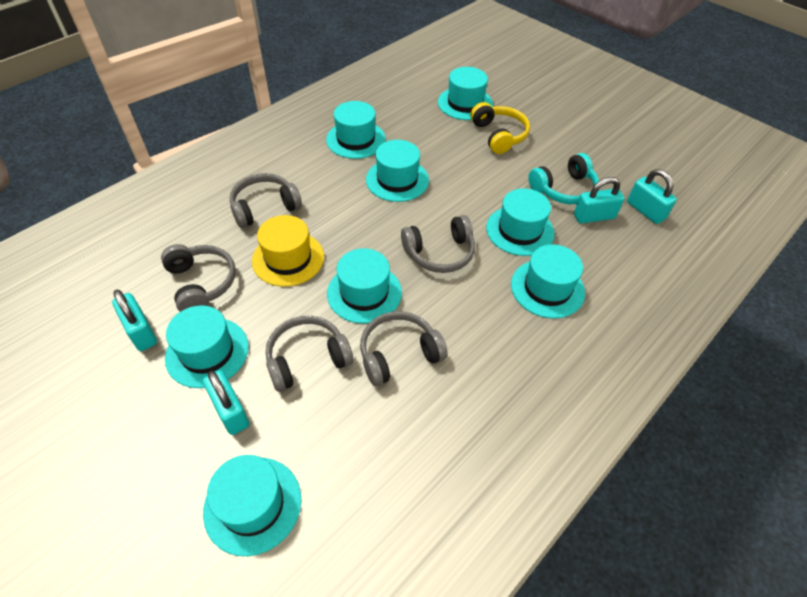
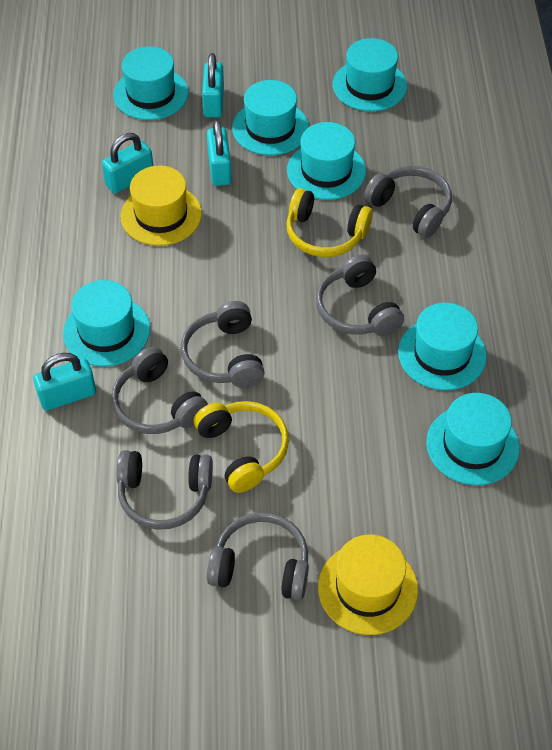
grey headphones: 5 -> 6
turquoise hat: 8 -> 7
turquoise headphones: 1 -> 0
yellow hat: 1 -> 2
yellow headphones: 1 -> 2

